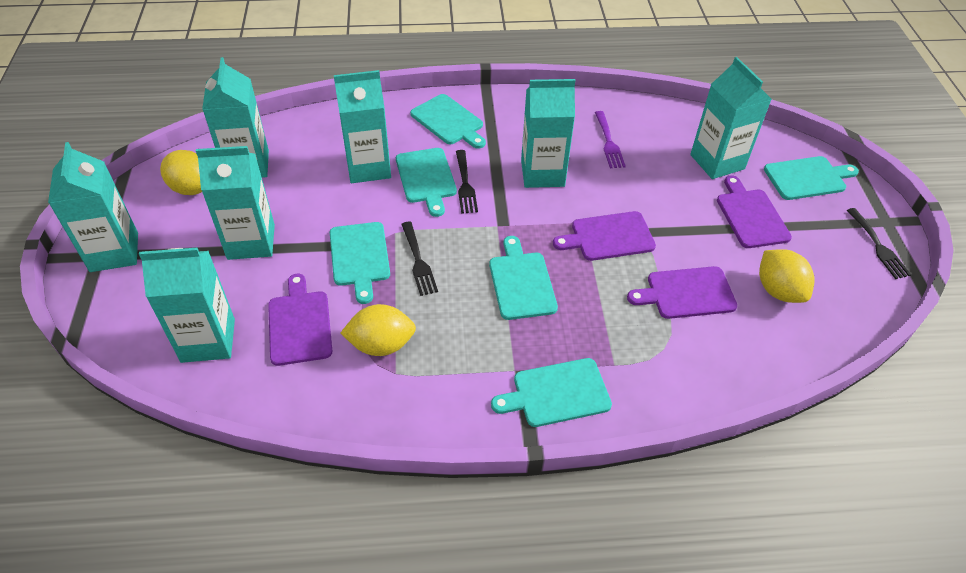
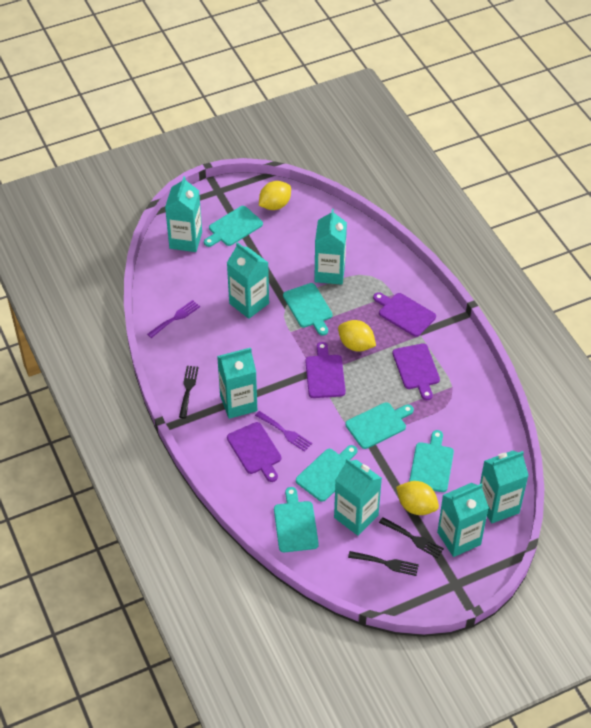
purple fork: 1 -> 2

